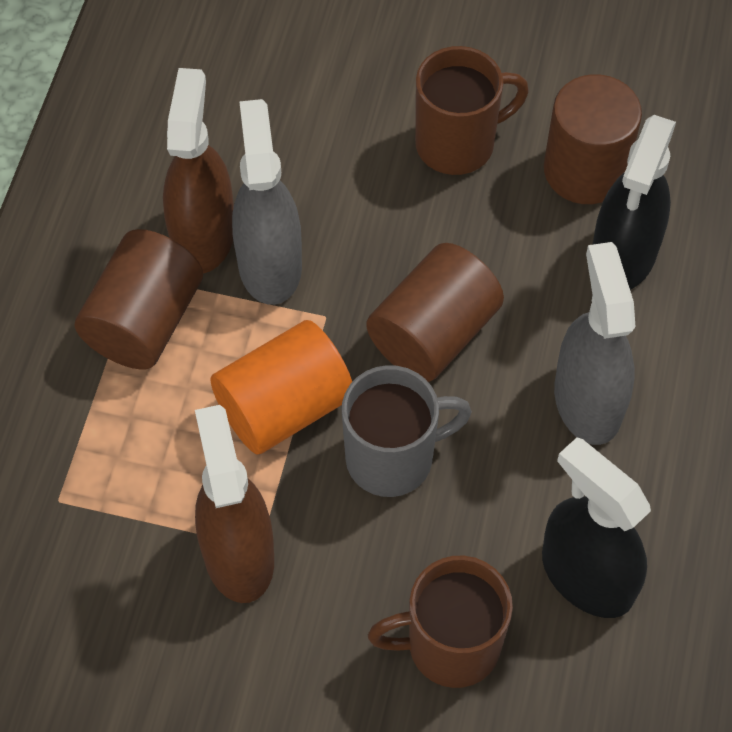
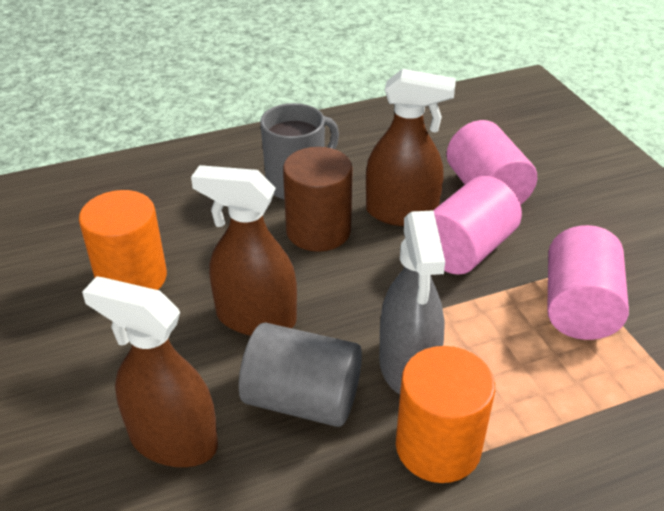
black spray bottle: 2 -> 0
brown cylinder: 3 -> 1
brown mug: 2 -> 0
brown spray bottle: 2 -> 3
grey cylinder: 0 -> 1
grey spray bottle: 2 -> 1
orange cylinder: 1 -> 2
pink cylinder: 0 -> 3

